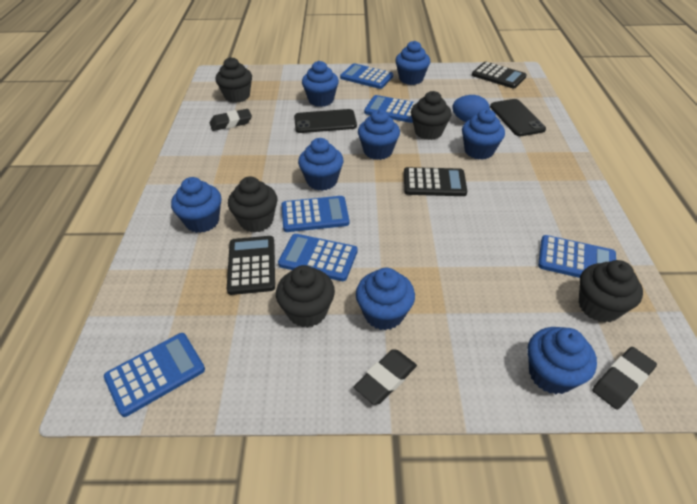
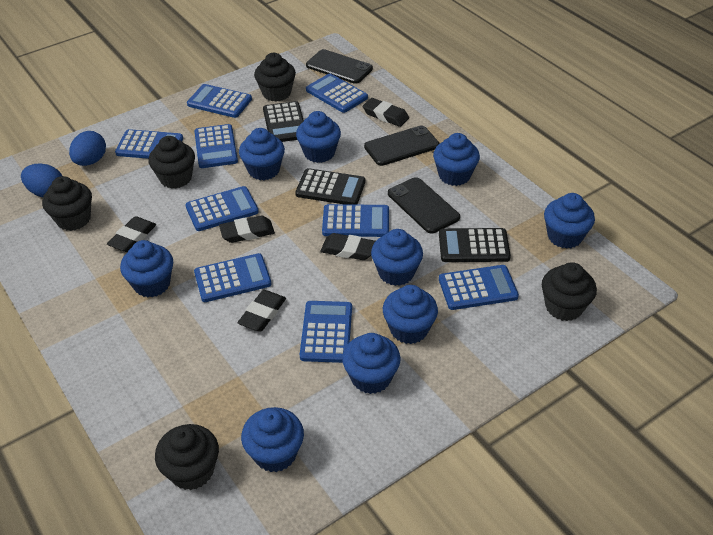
black eraser: 3 -> 5
black phone: 2 -> 3
blue calculator: 6 -> 9
blue cupcake: 8 -> 9
blue egg: 1 -> 2

